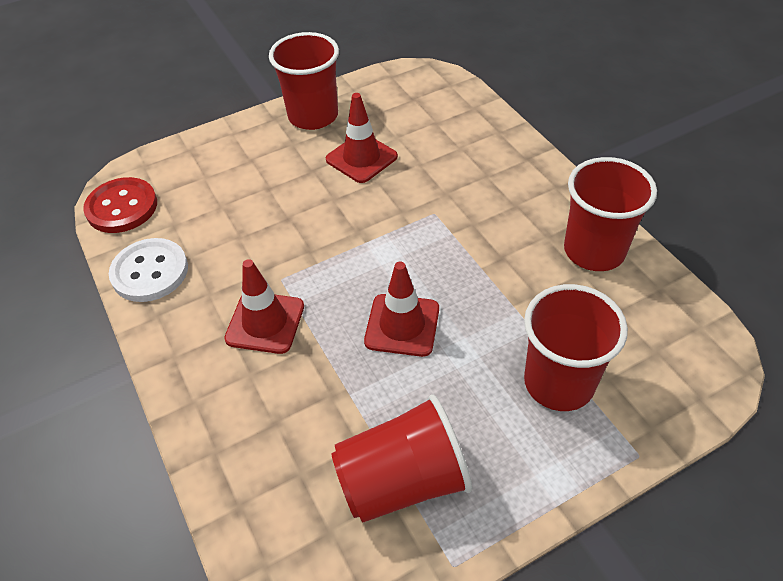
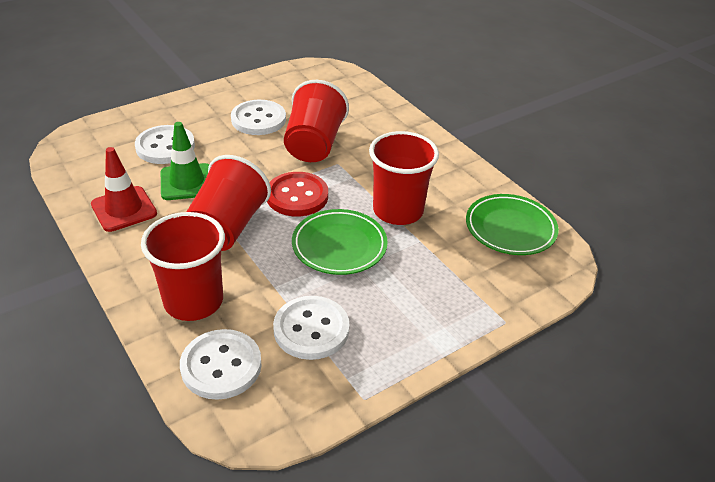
green plate: 0 -> 2
green traffic cone: 0 -> 1
red traffic cone: 3 -> 1
white button: 1 -> 4

